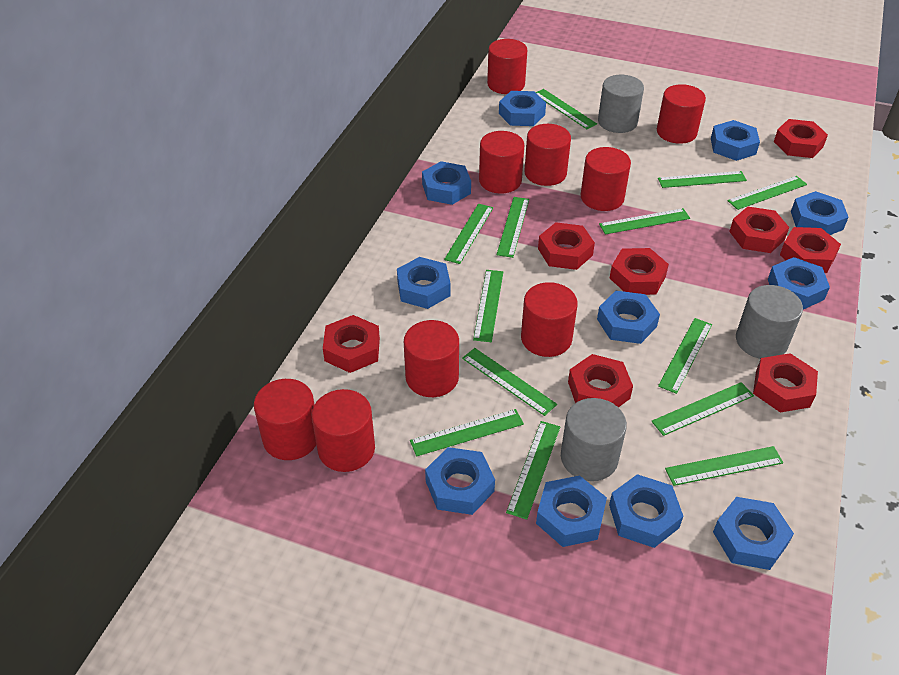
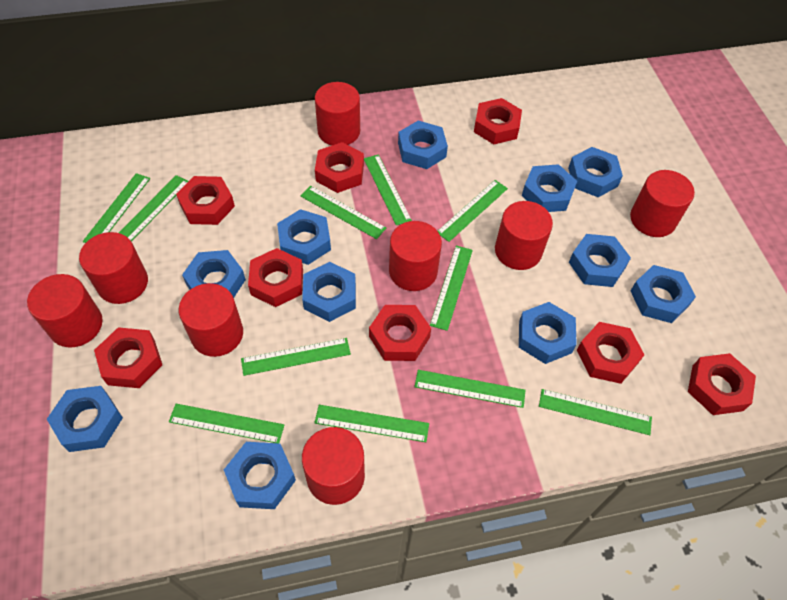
green ruler: 13 -> 11
grey cylinder: 3 -> 0
red cylinder: 9 -> 8

